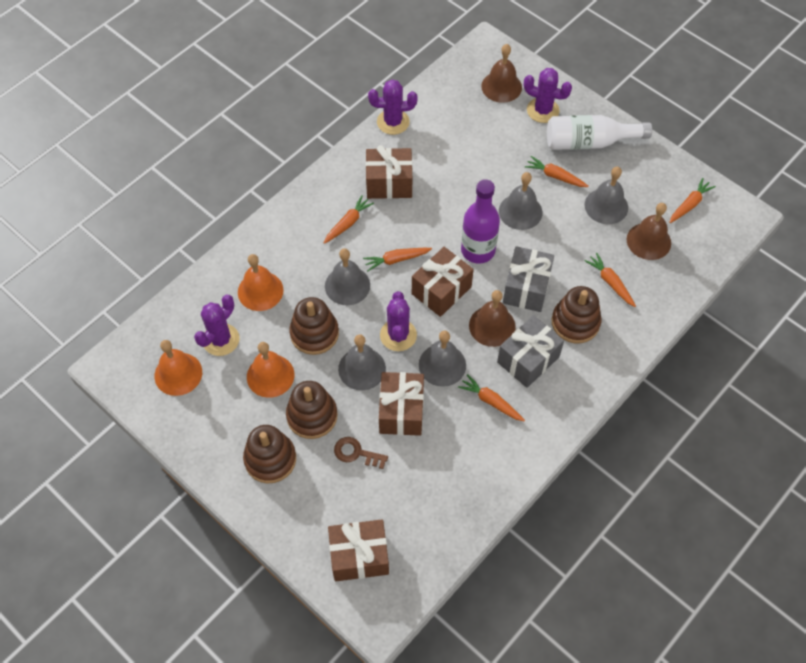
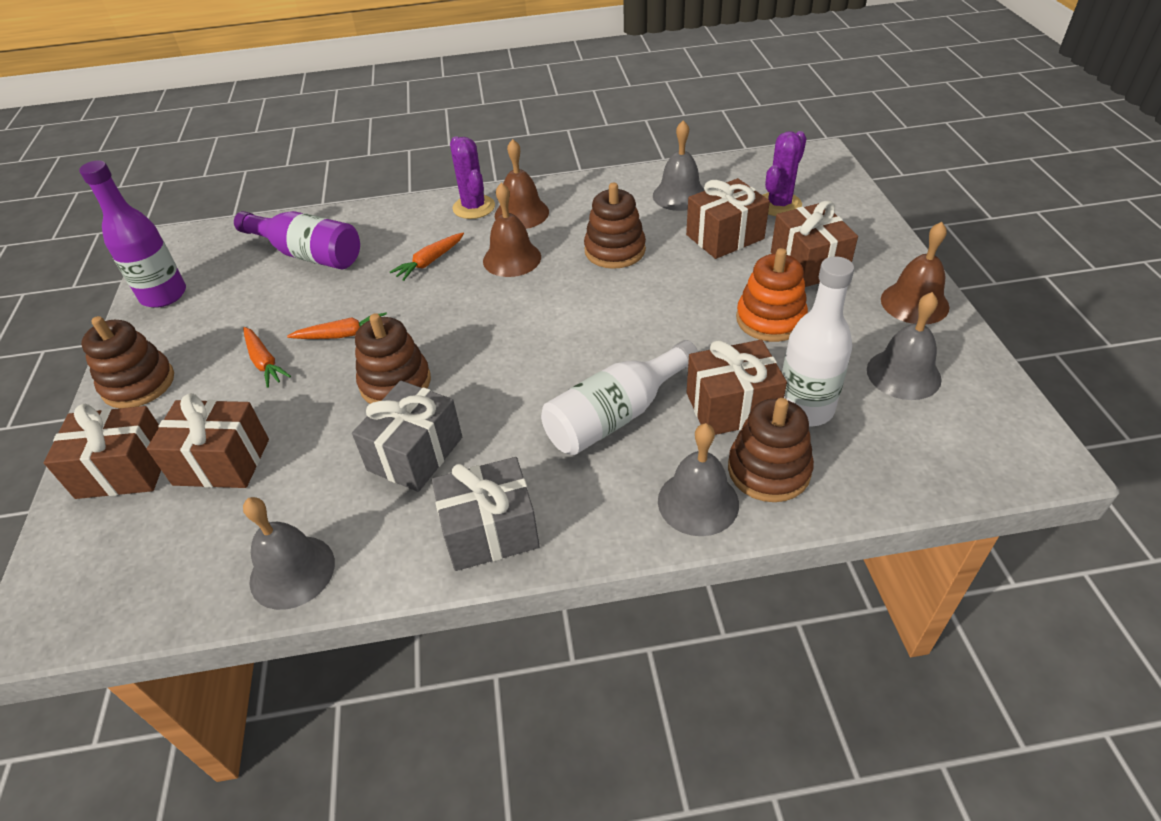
brown gift: 4 -> 5
brown key: 1 -> 0
grey bell: 5 -> 4
orange bell: 3 -> 0
orange carrot: 6 -> 3
orange stacking toy: 0 -> 1
purple bottle: 1 -> 2
purple cactus: 4 -> 2
white bottle: 1 -> 2

